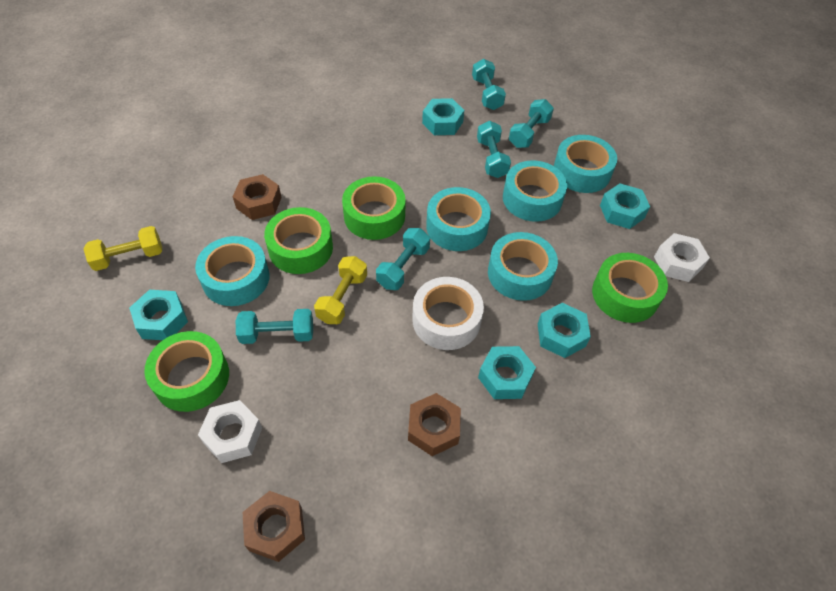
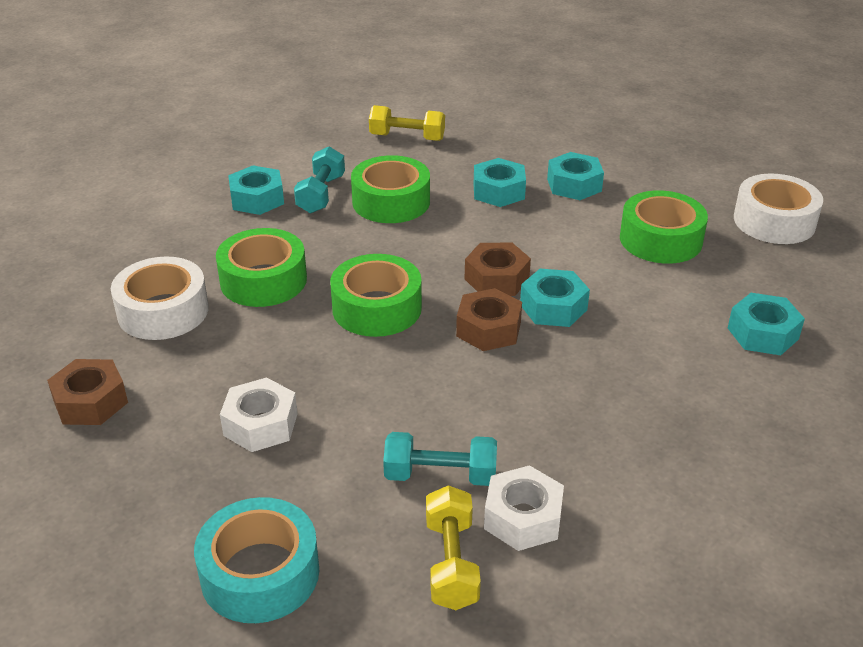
turquoise dumbbell: 5 -> 2
turquoise tape: 5 -> 1
white tape: 1 -> 2

